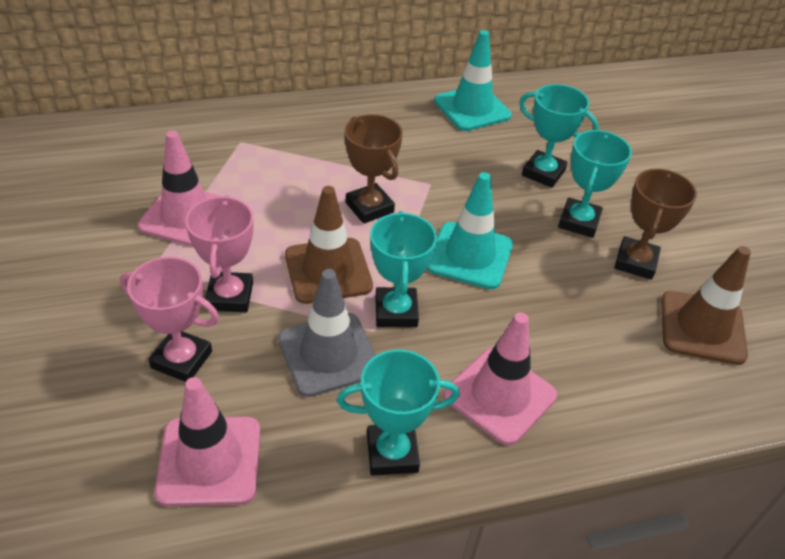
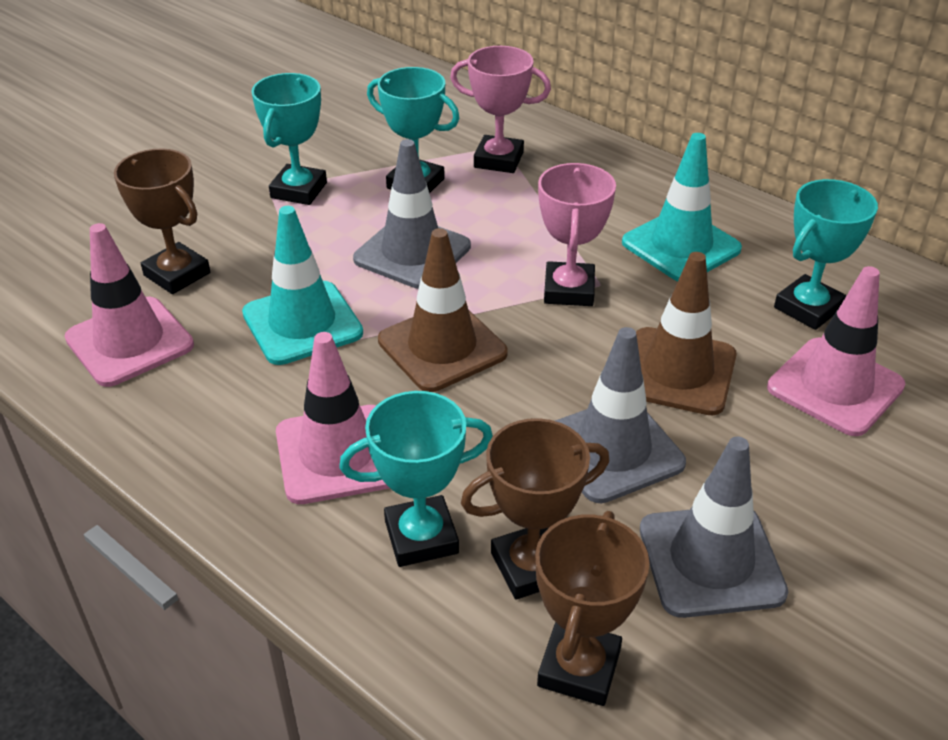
brown trophy: 2 -> 3
grey traffic cone: 1 -> 3

